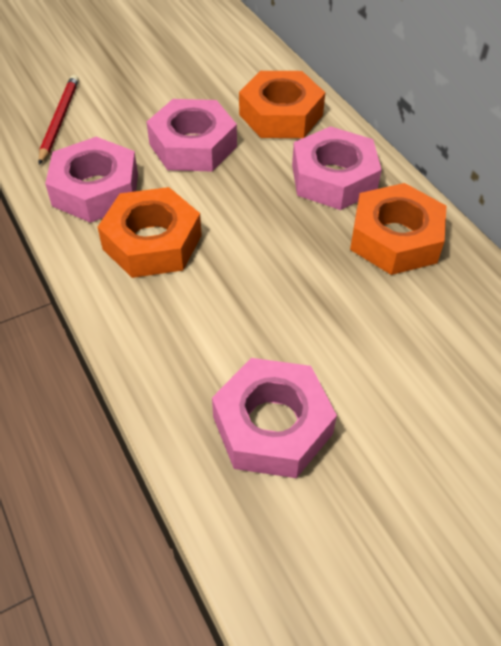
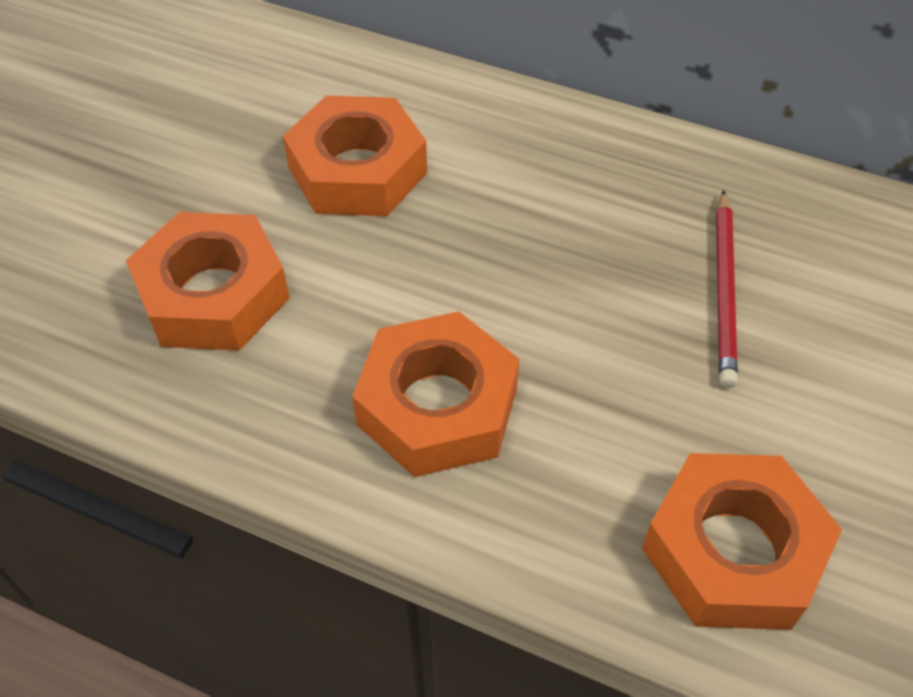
orange nut: 3 -> 4
pink nut: 4 -> 0

